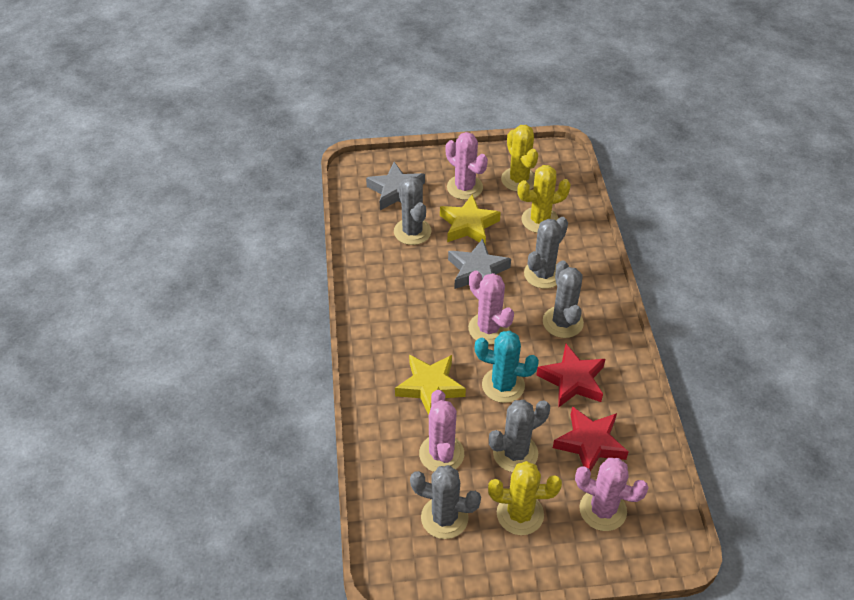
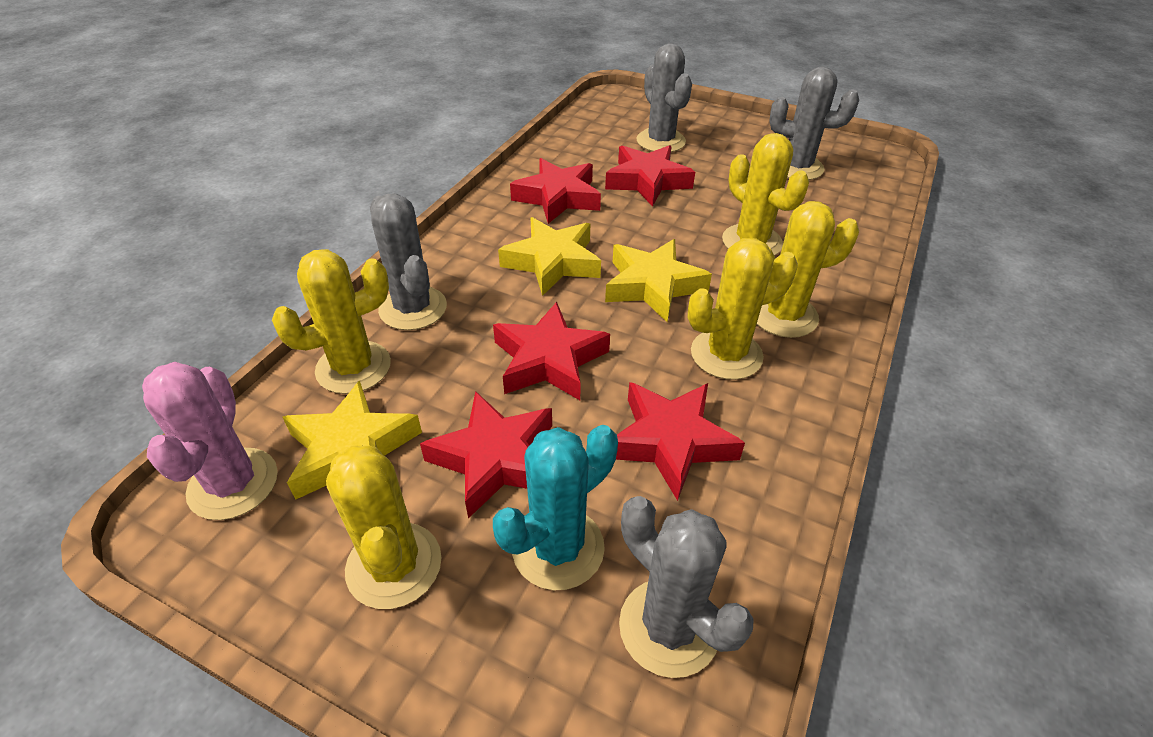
grey cactus: 5 -> 4
grey star: 2 -> 0
pink cactus: 4 -> 1
red star: 2 -> 5
yellow cactus: 3 -> 5
yellow star: 2 -> 3

